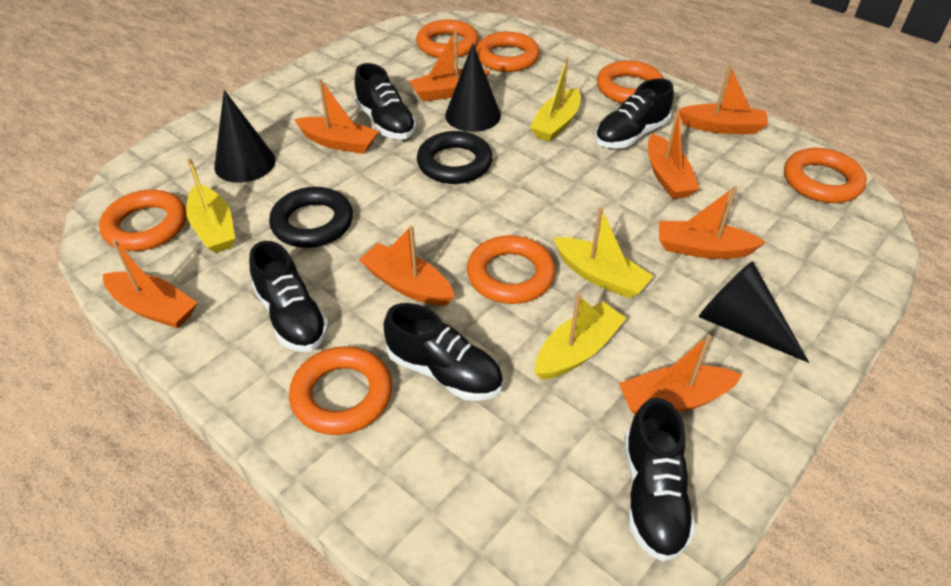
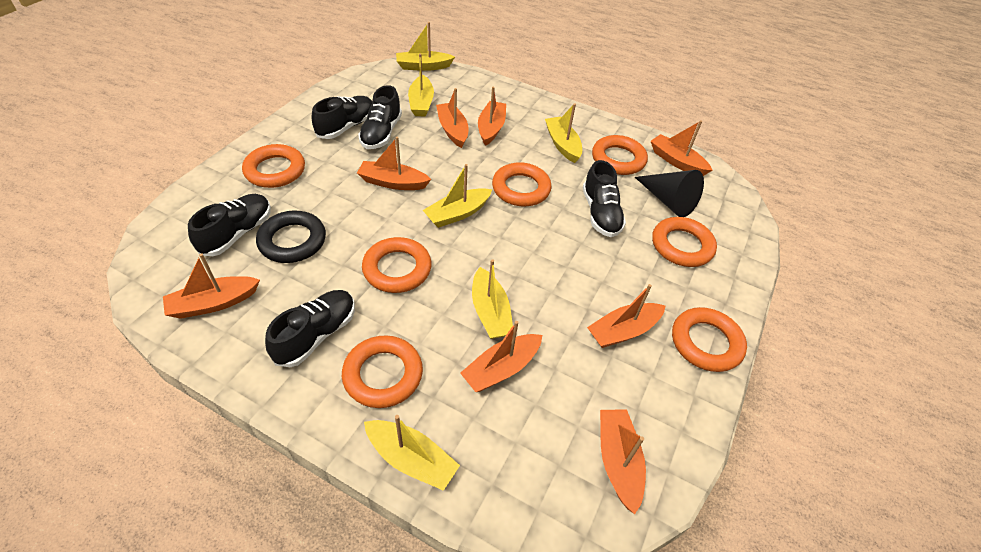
black cone: 3 -> 1
black ring: 2 -> 1
yellow boat: 4 -> 6

